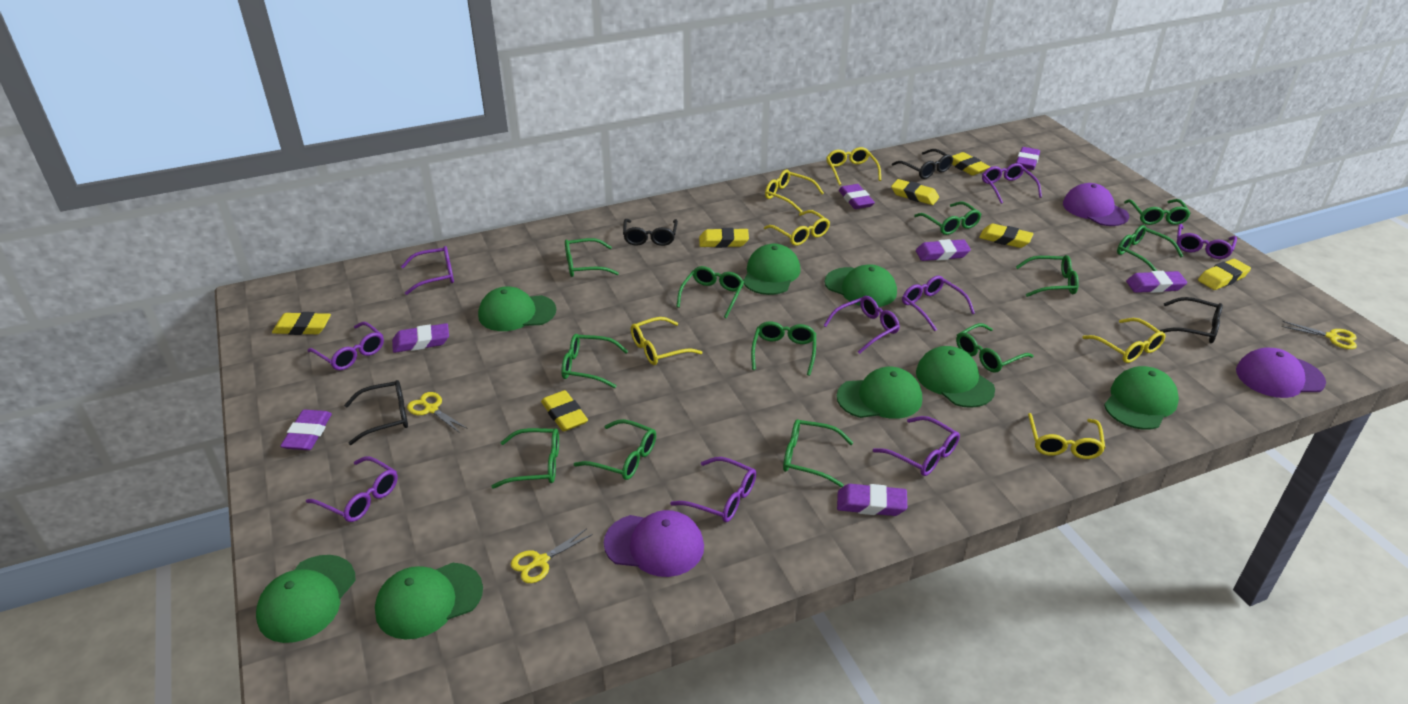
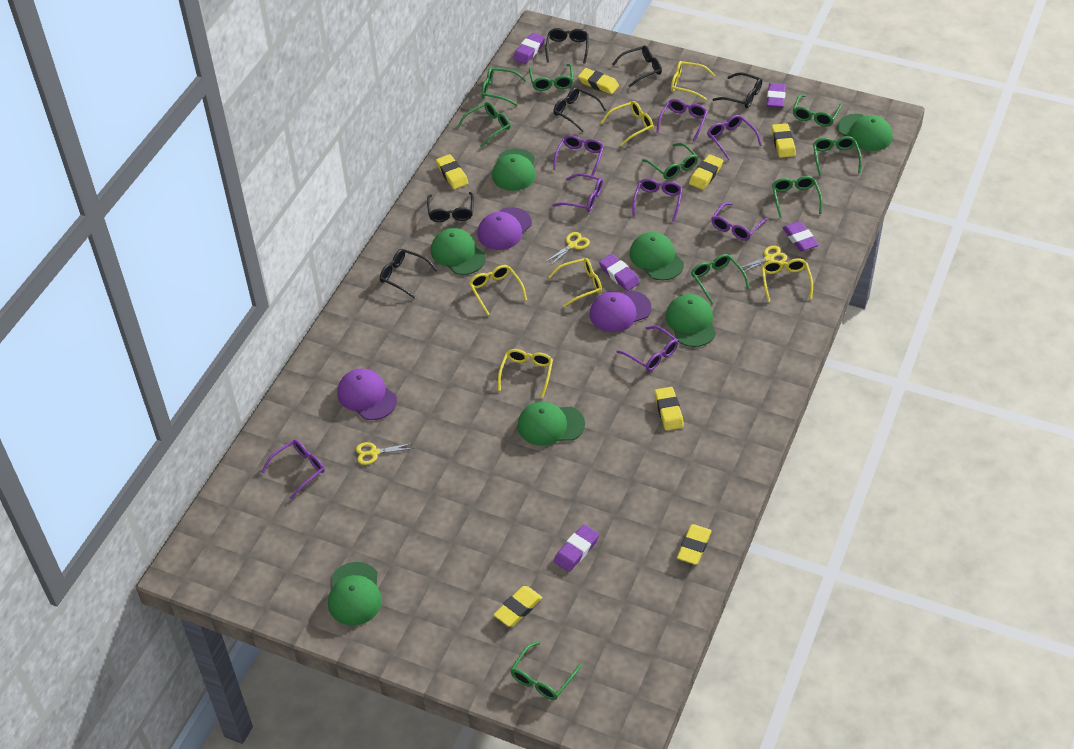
black glasses: 4 -> 6
green cap: 8 -> 7
green glasses: 12 -> 9
purple eraser: 7 -> 5
purple glasses: 9 -> 8

